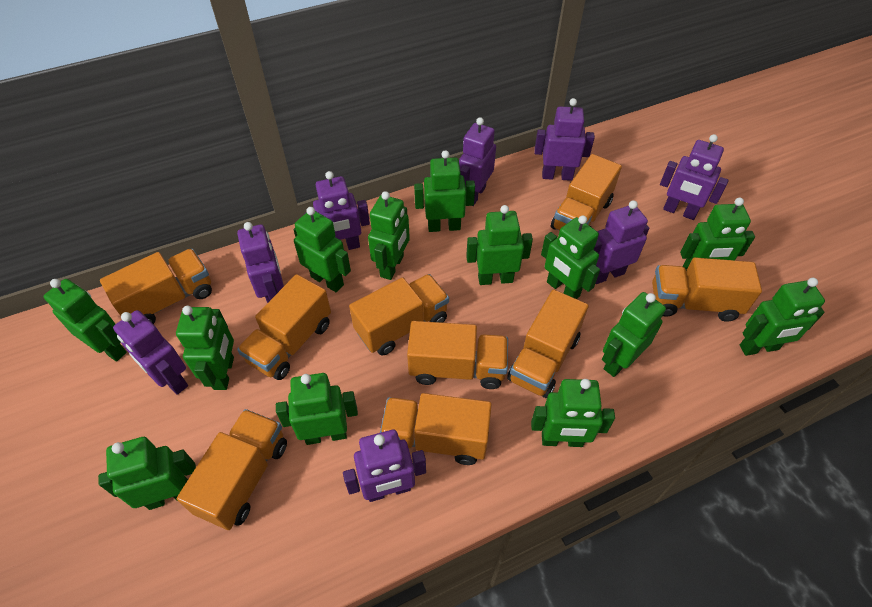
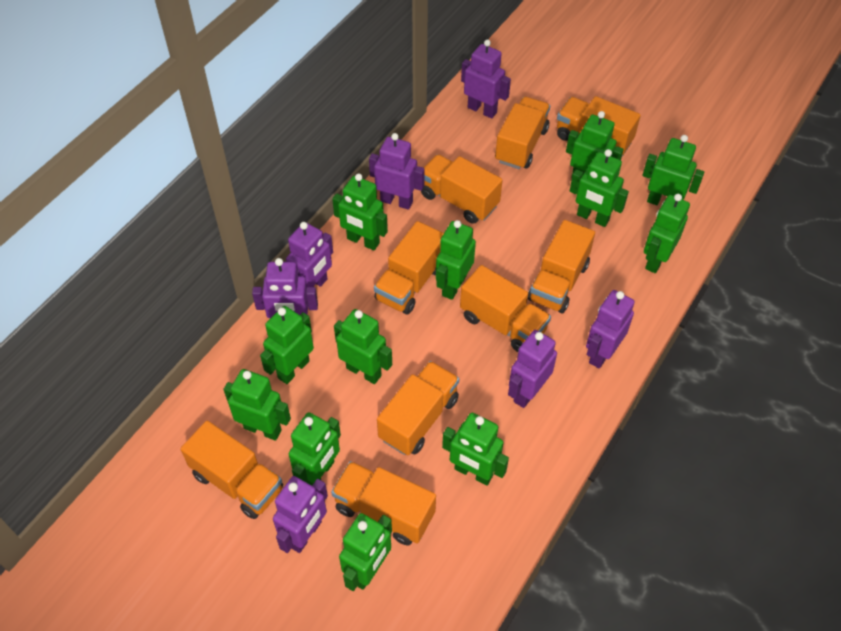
green robot: 13 -> 12
purple robot: 8 -> 7

